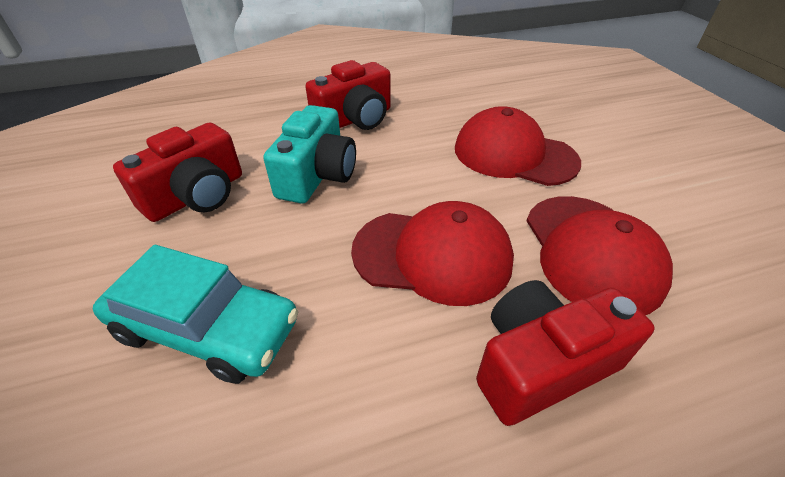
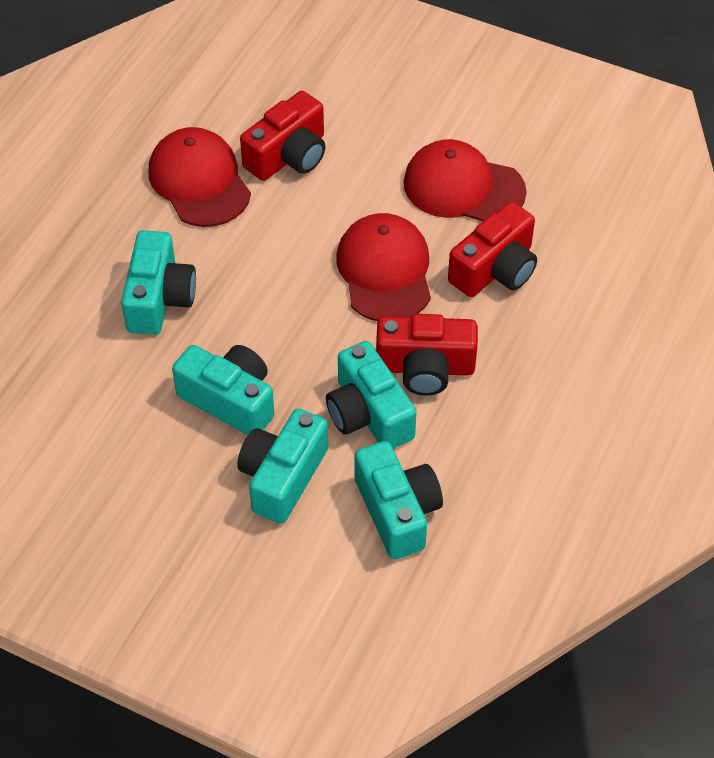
turquoise camera: 1 -> 5
turquoise car: 1 -> 0

